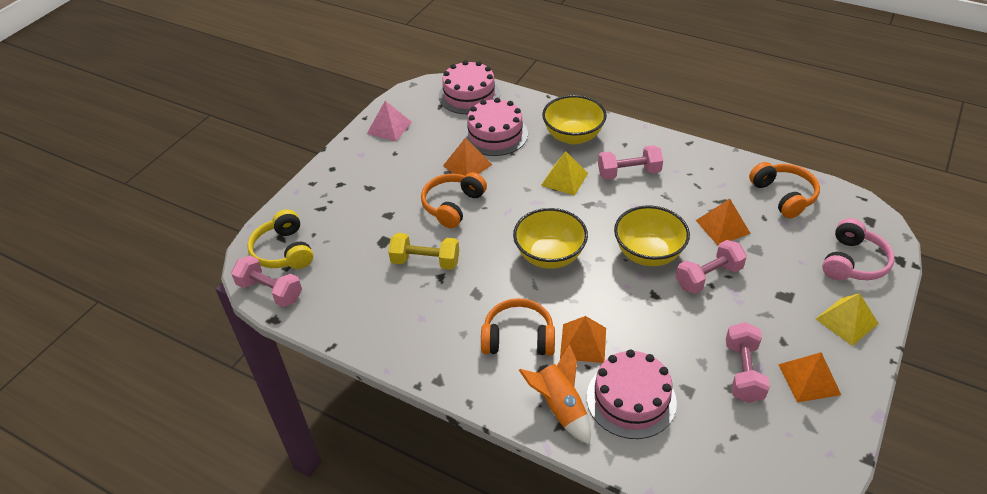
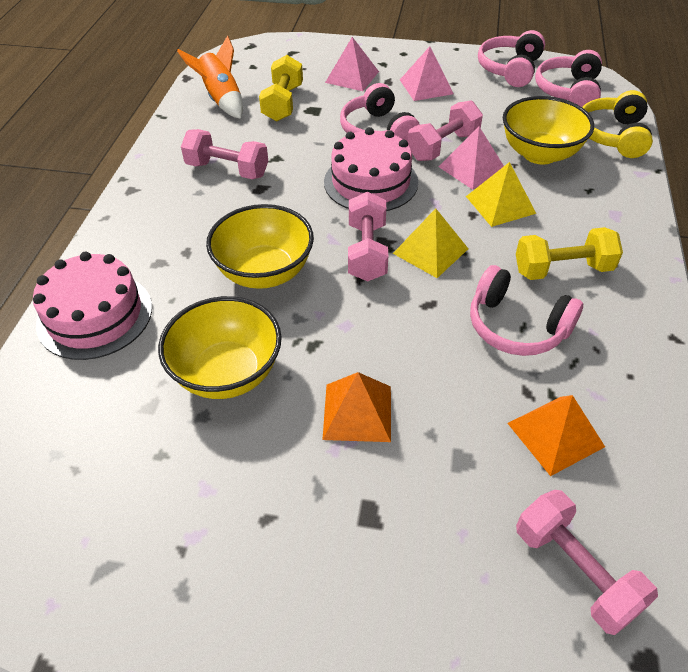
orange headphones: 3 -> 0
orange pyramid: 4 -> 2
pink cake: 3 -> 2
pink headphones: 1 -> 4
pink pyramid: 1 -> 3
yellow dumbbell: 1 -> 2

